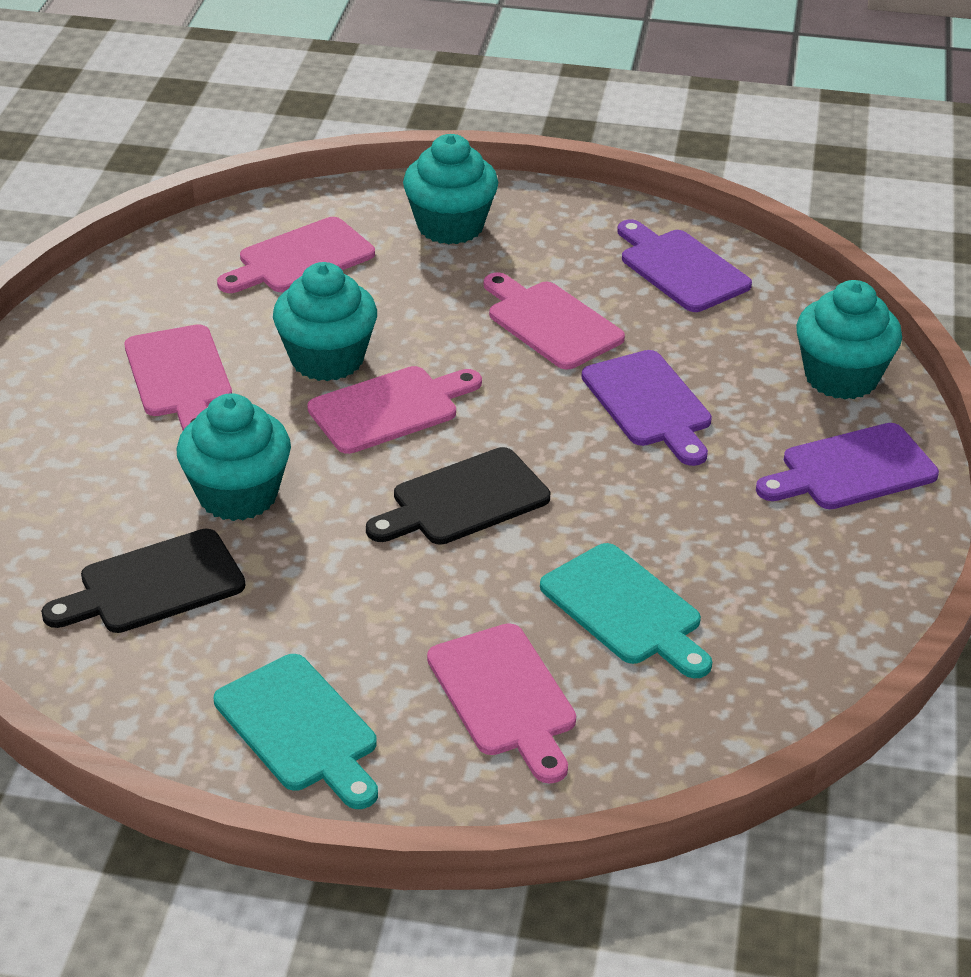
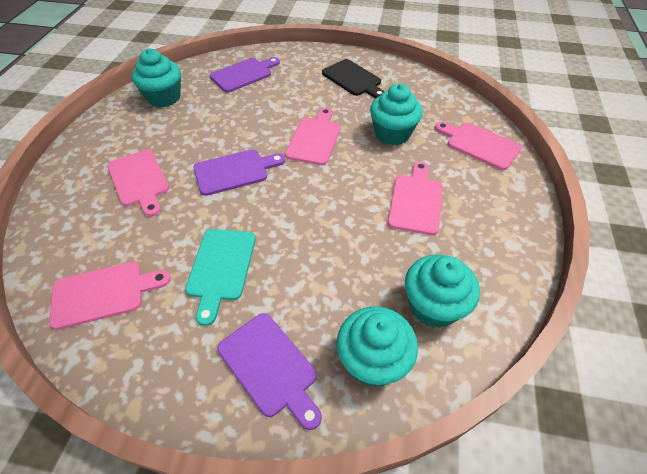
black cutting board: 2 -> 1
turquoise cutting board: 2 -> 1

